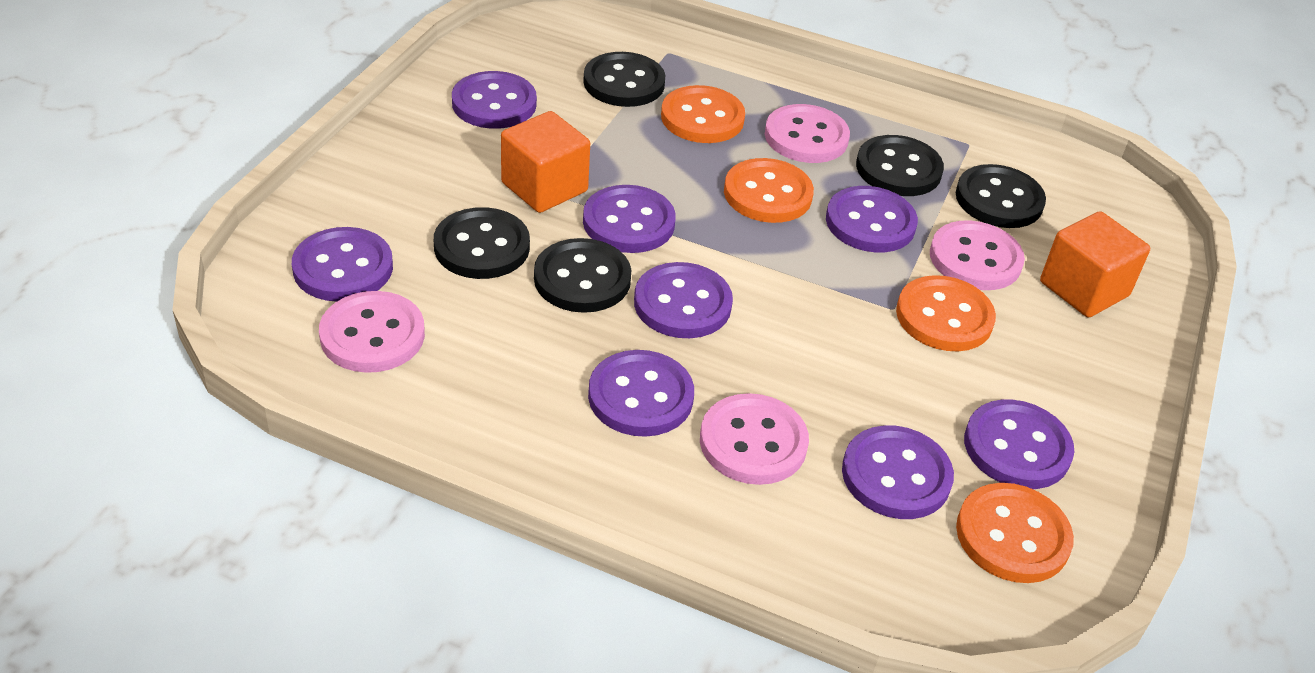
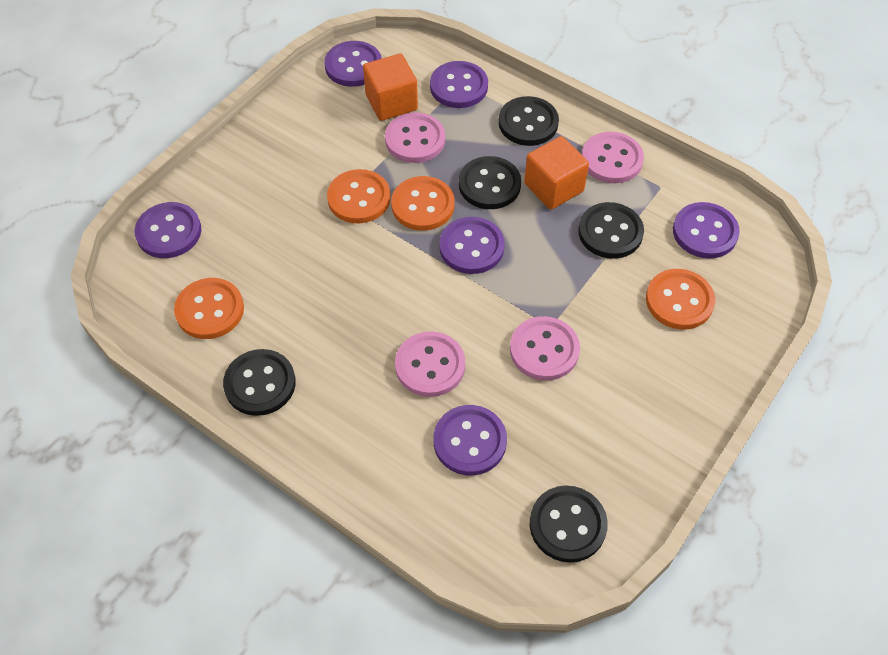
purple button: 8 -> 6

